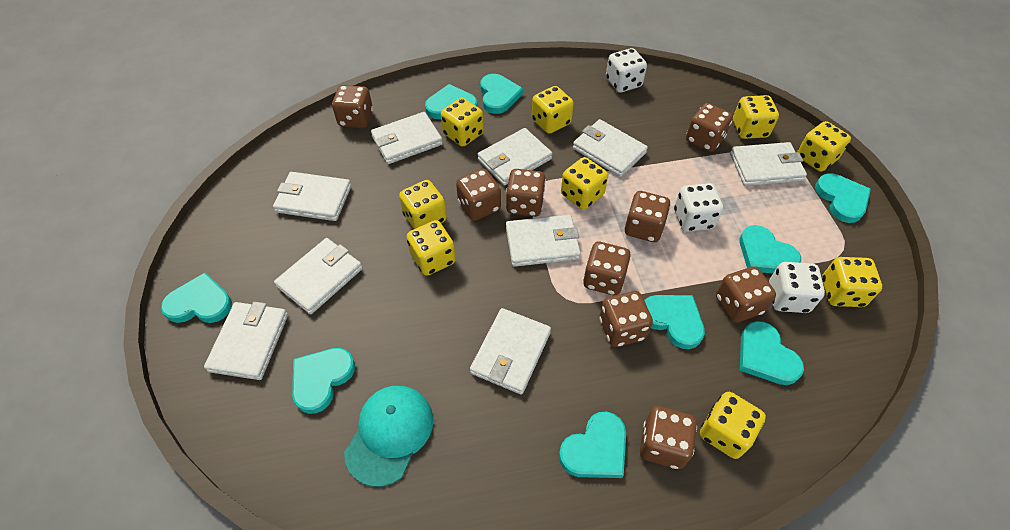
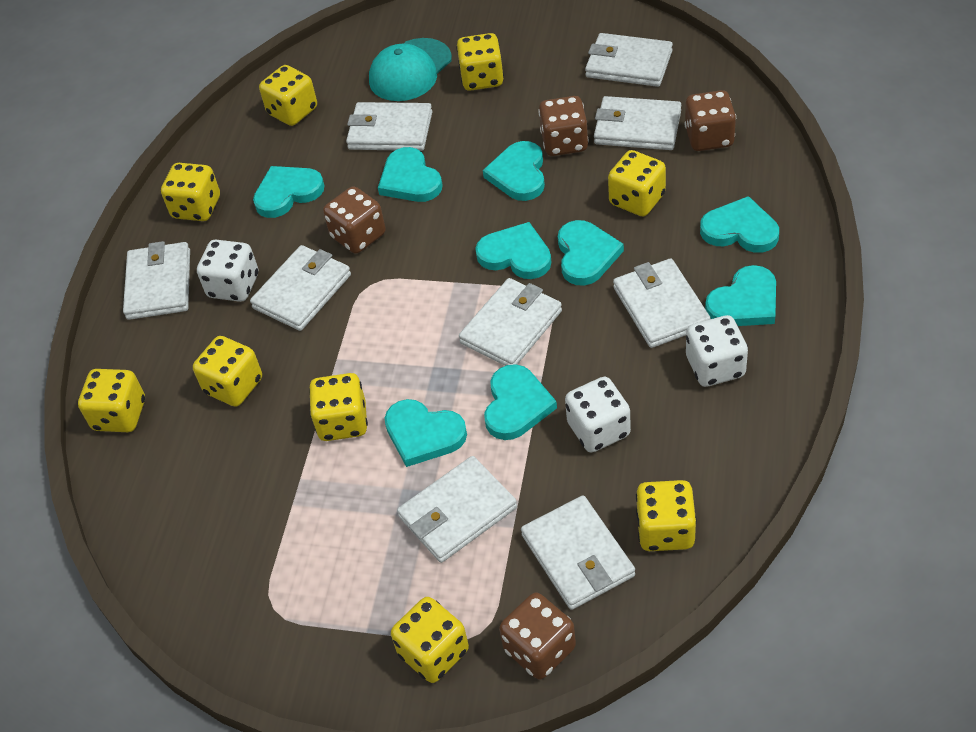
brown dice: 9 -> 4

